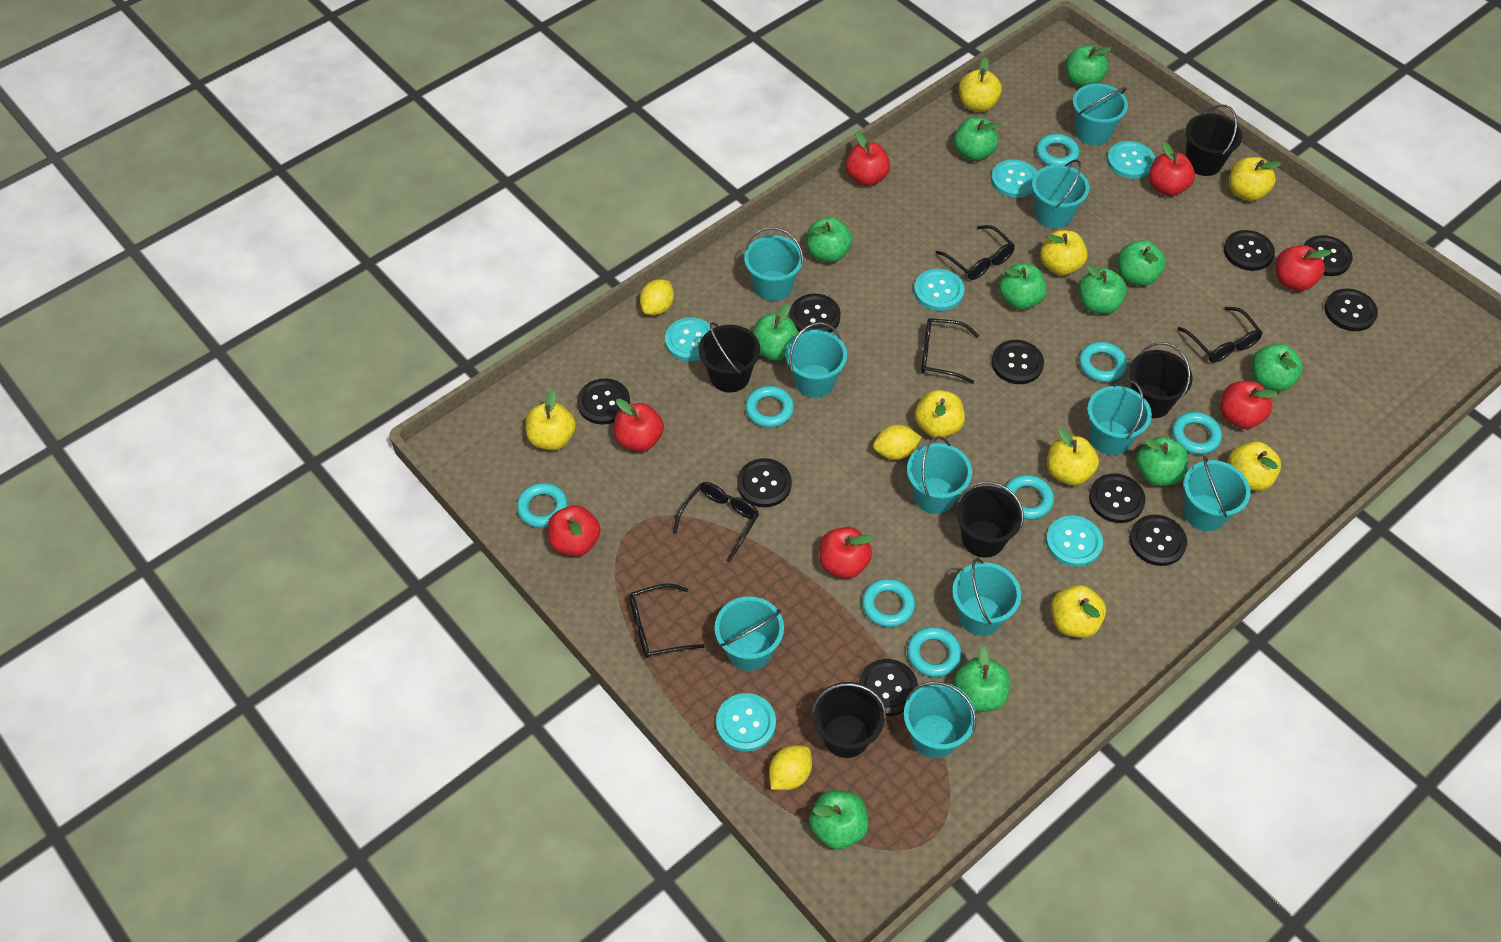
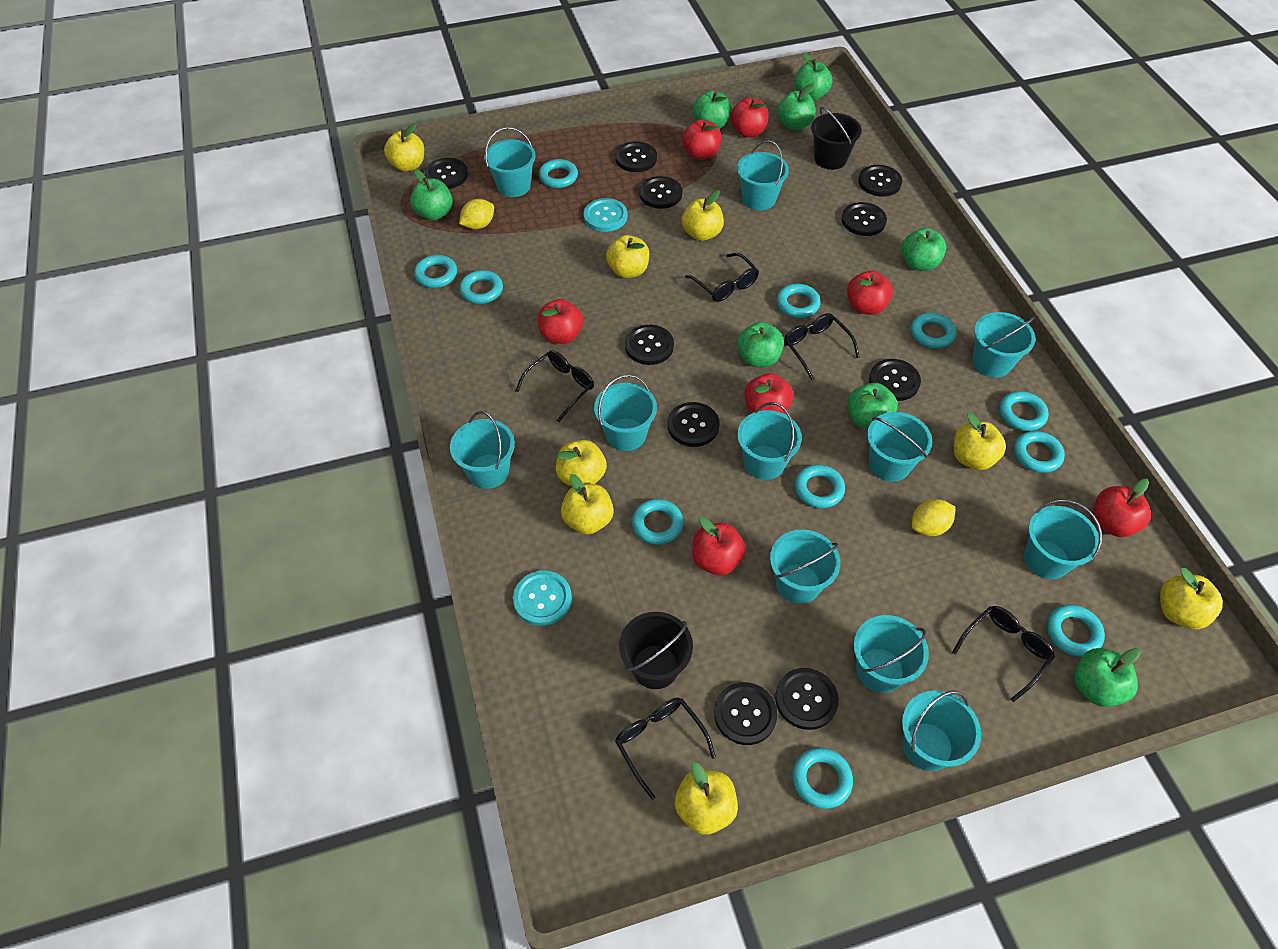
black bucket: 5 -> 2
green apple: 11 -> 8
turquoise bucket: 10 -> 11
turquoise button: 6 -> 2
turquoise ring: 8 -> 11
yellow lemon: 3 -> 2

